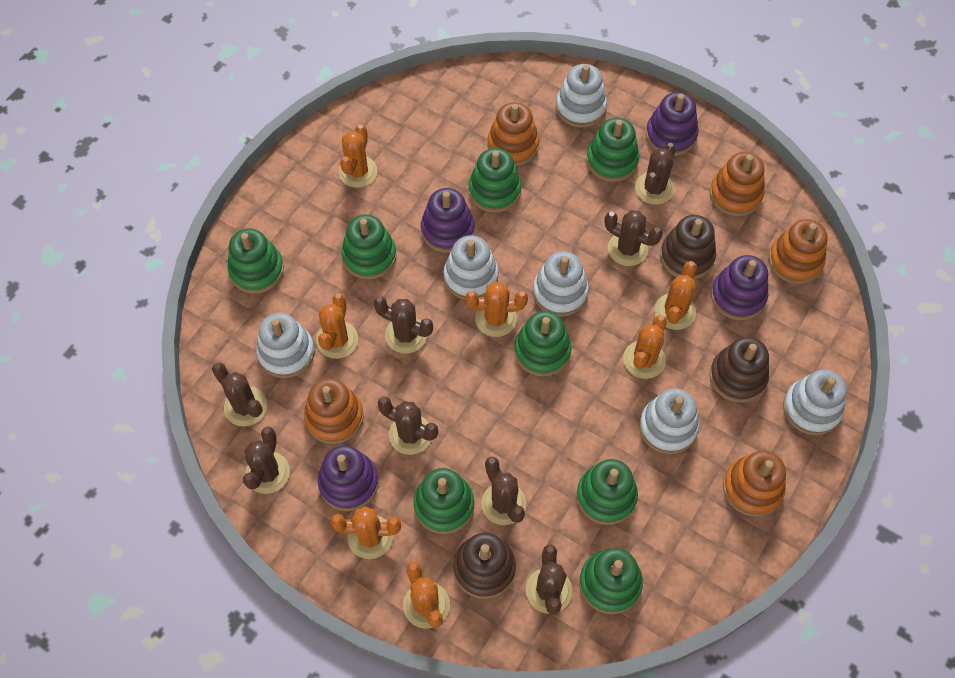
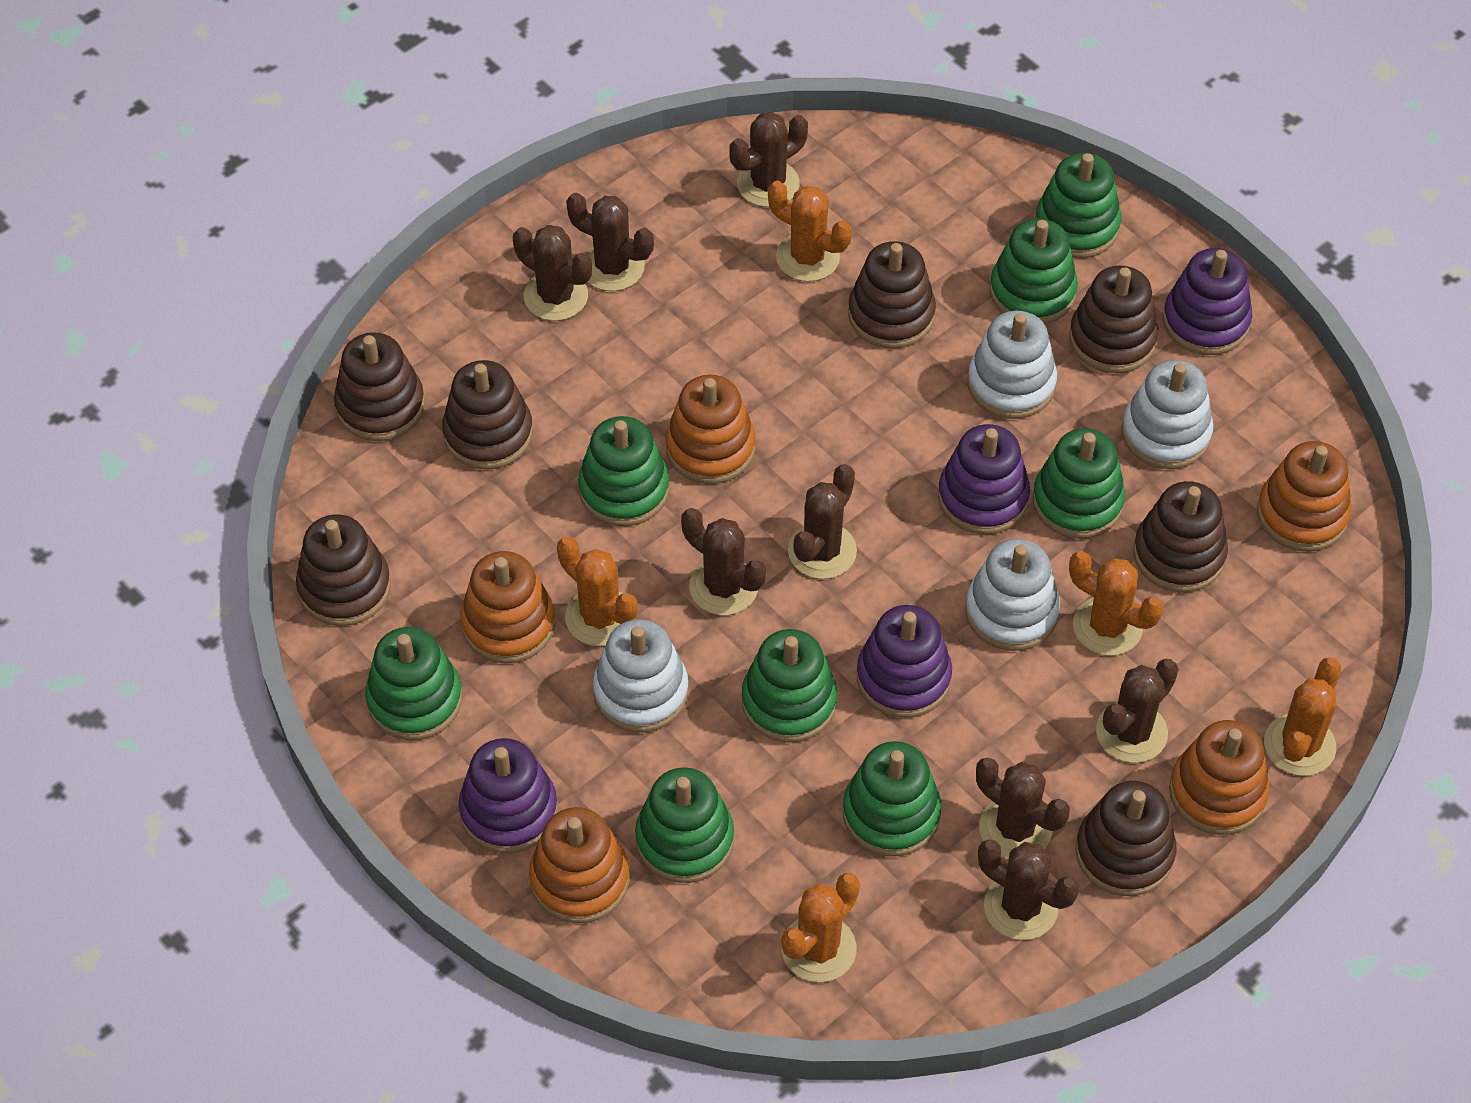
brown stacking toy: 3 -> 7
orange cactus: 7 -> 5
white stacking toy: 6 -> 4

